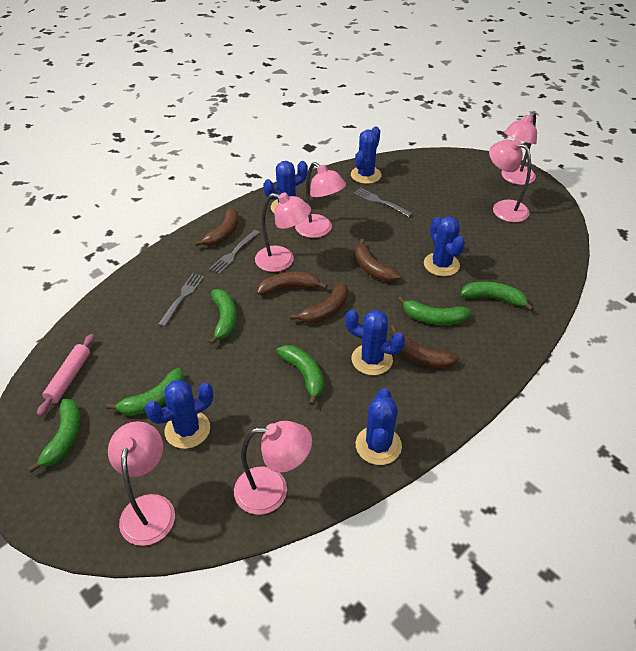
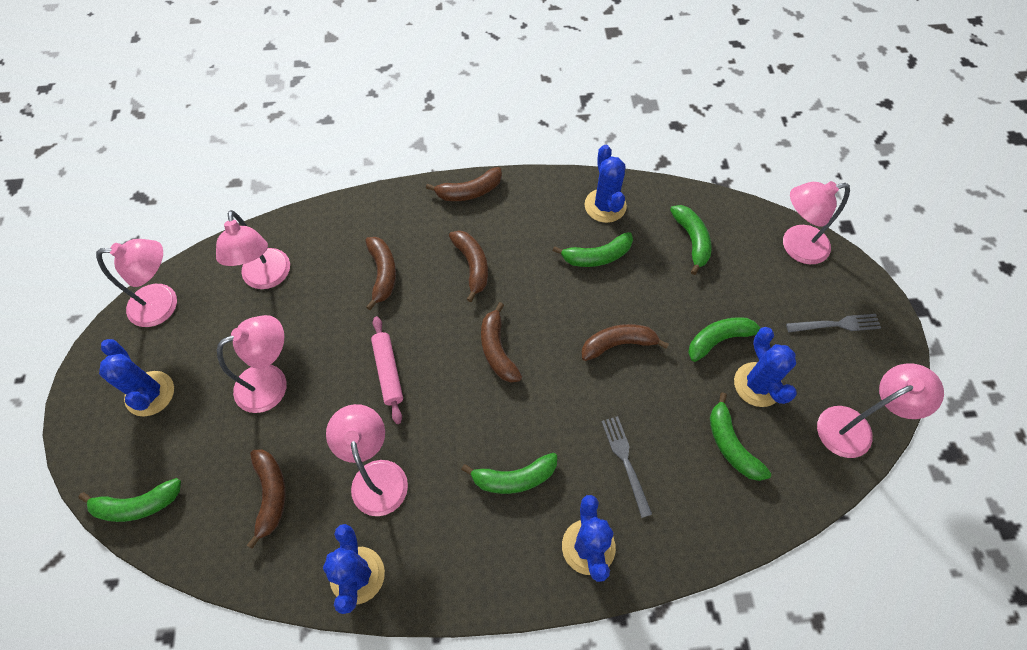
blue cactus: 6 -> 5
brown banana: 5 -> 6
grey fork: 3 -> 2

